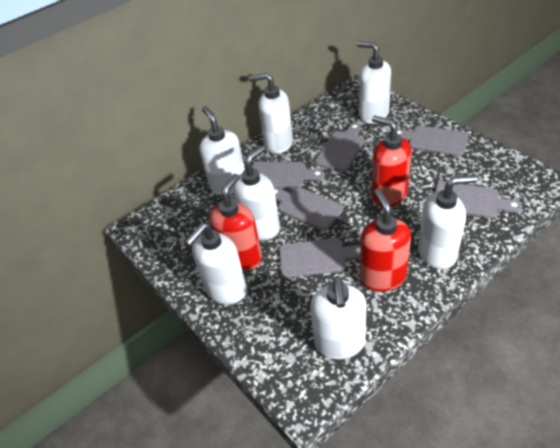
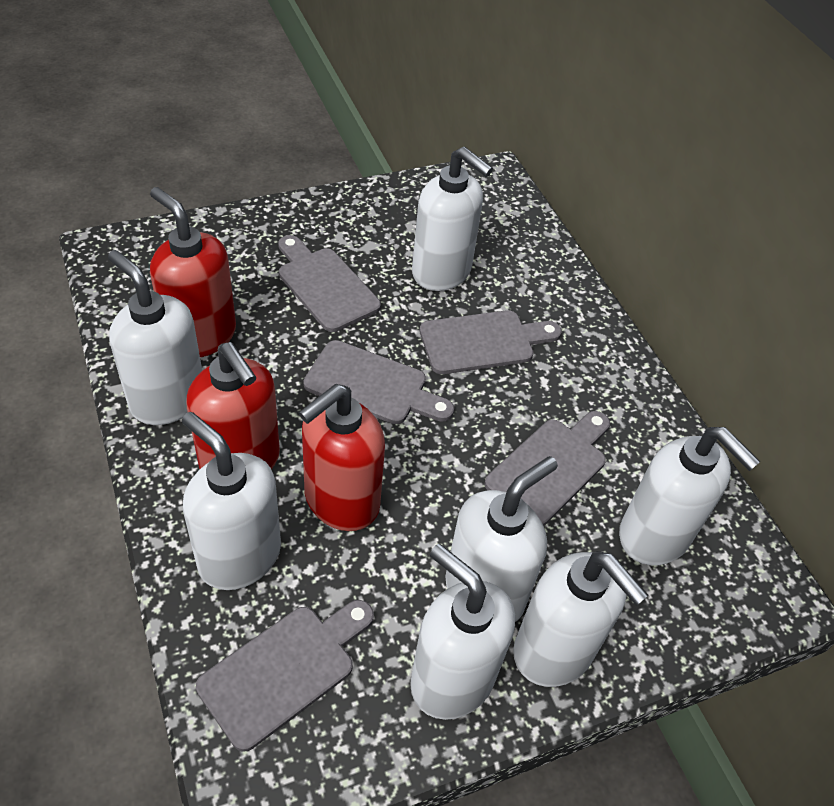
grey cutting board: 6 -> 5

